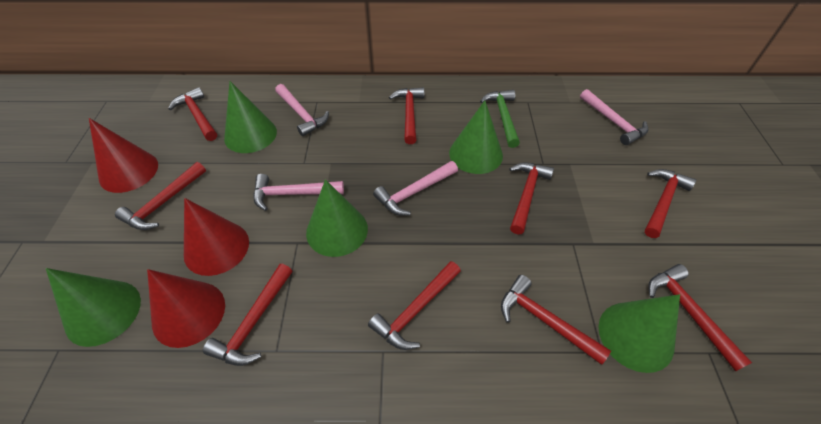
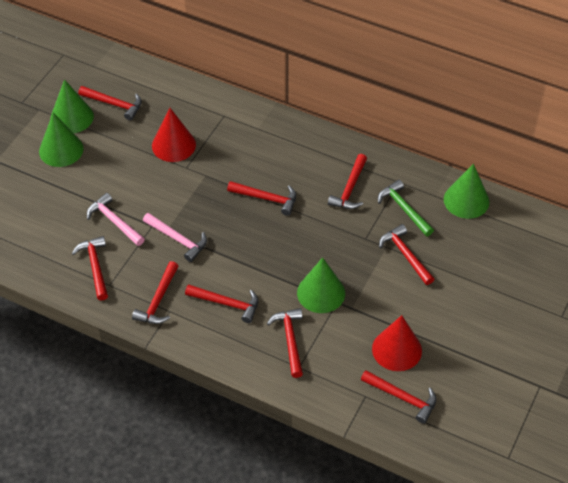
green cone: 5 -> 4
pink hammer: 4 -> 2
red cone: 3 -> 2

